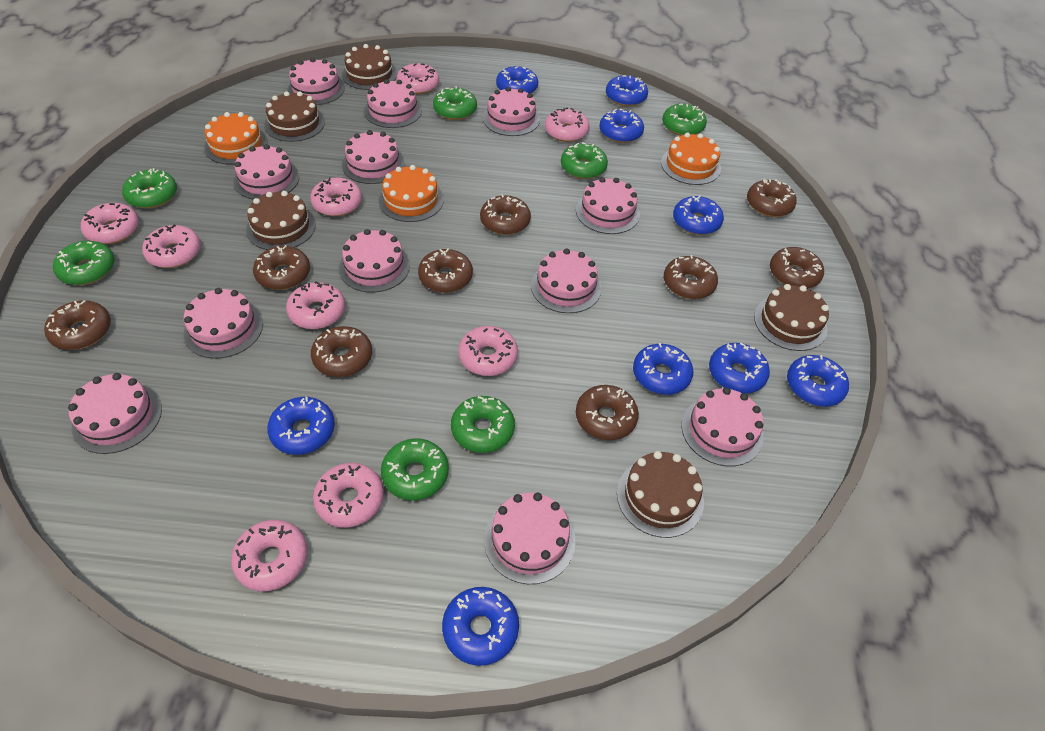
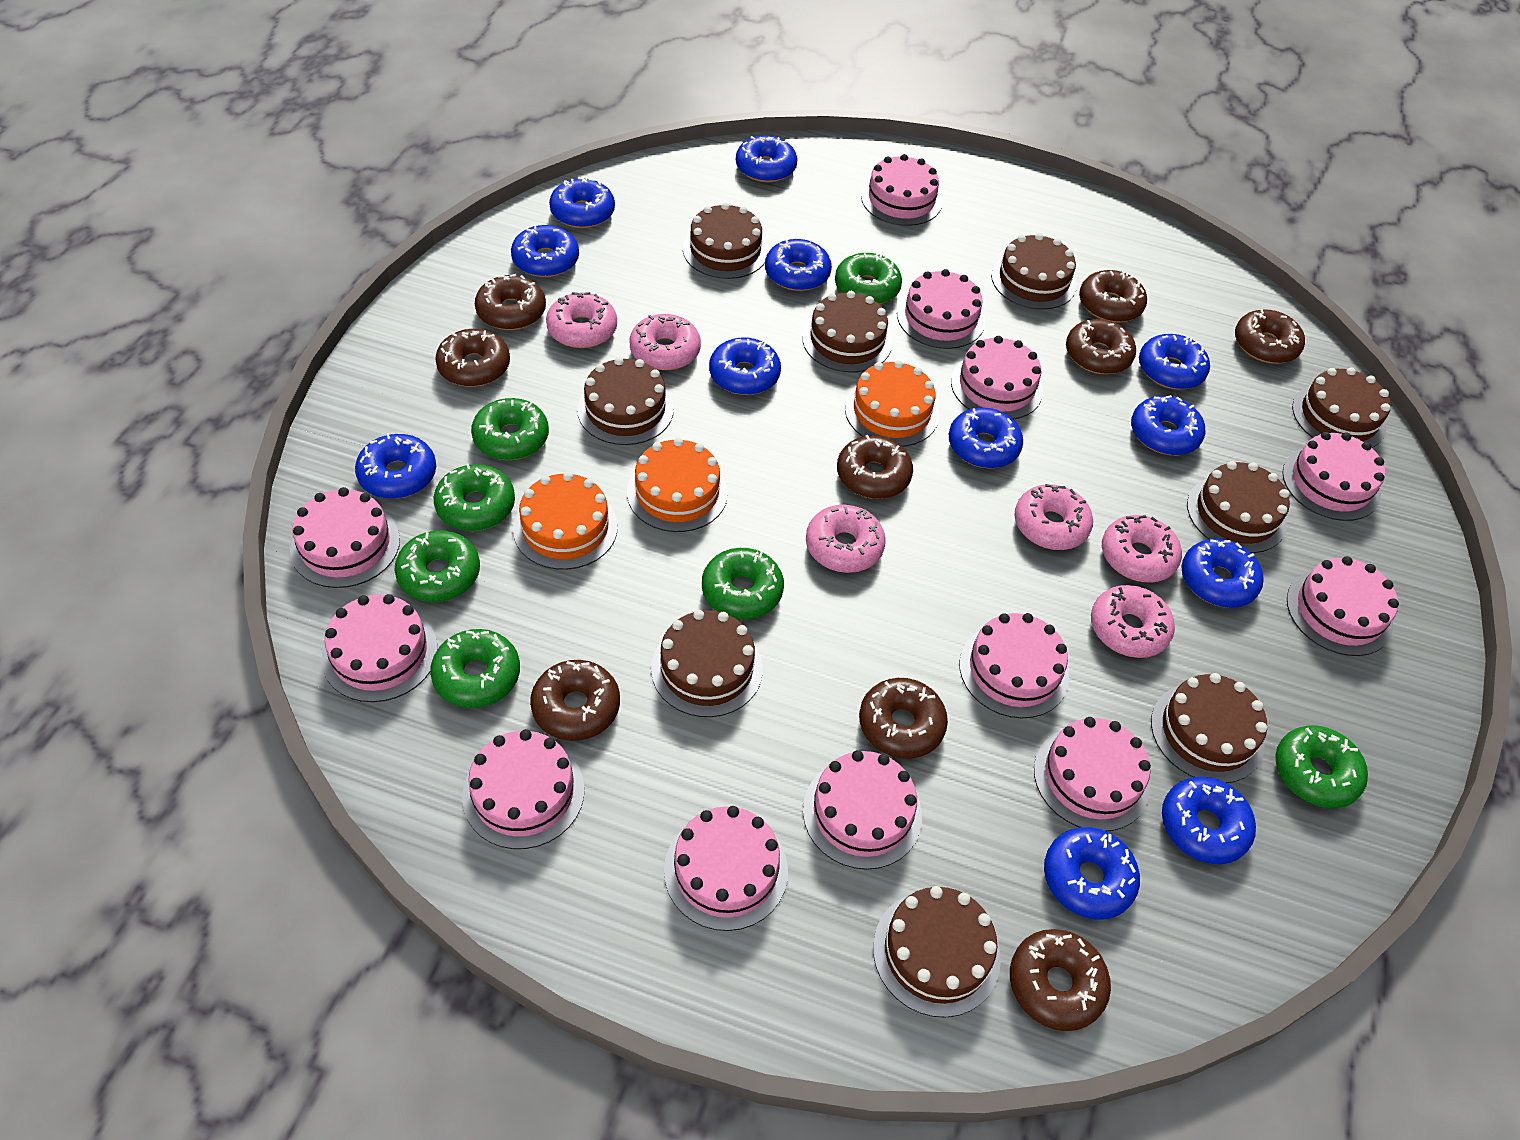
blue donut: 9 -> 12
brown cake: 5 -> 9
pink donut: 9 -> 6

